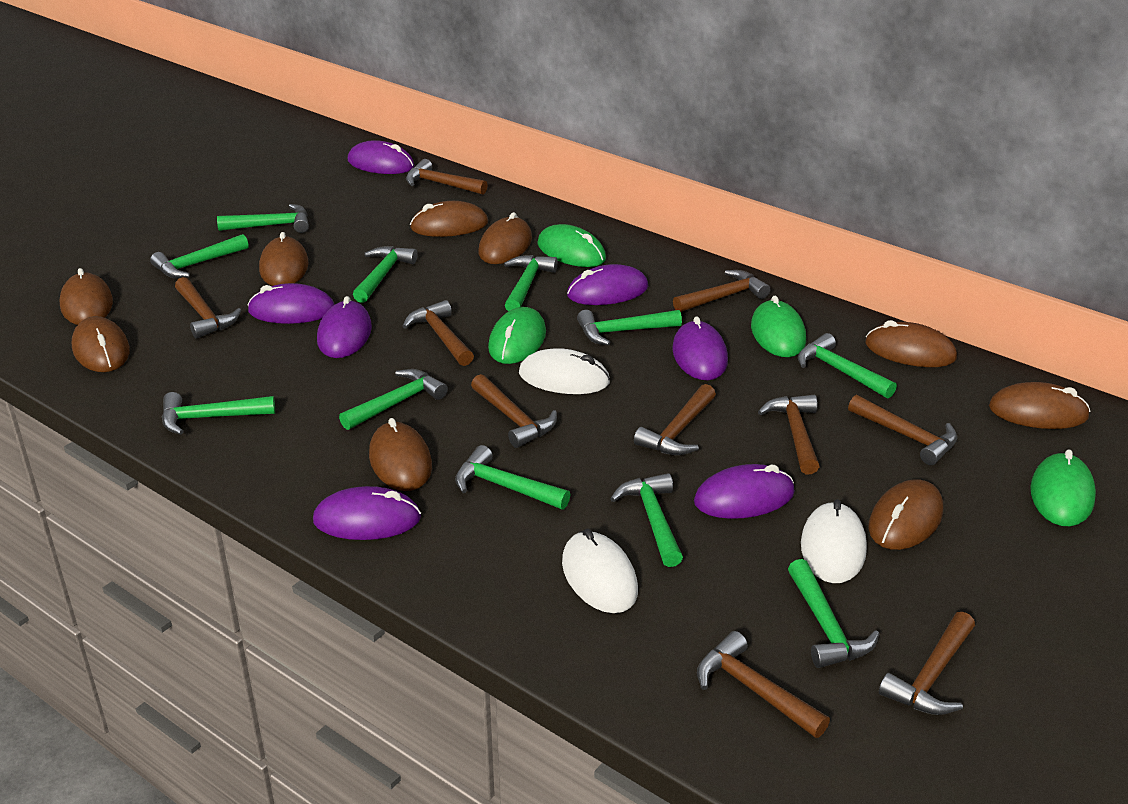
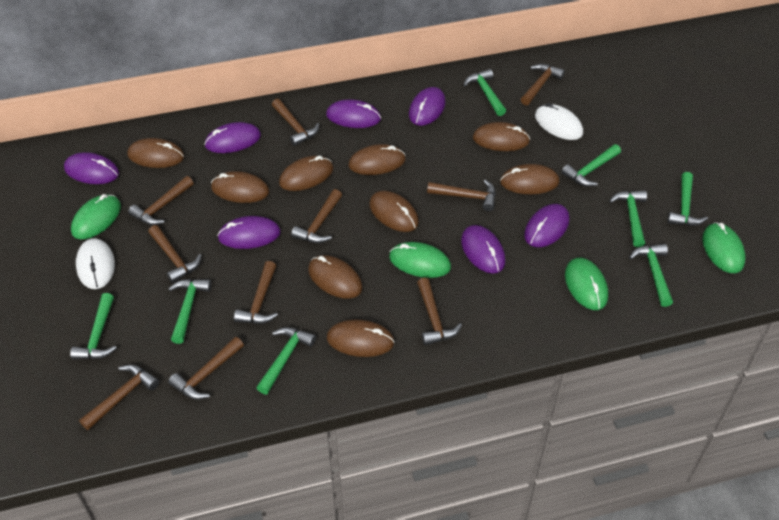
green hammer: 11 -> 8
white mouse: 3 -> 2

